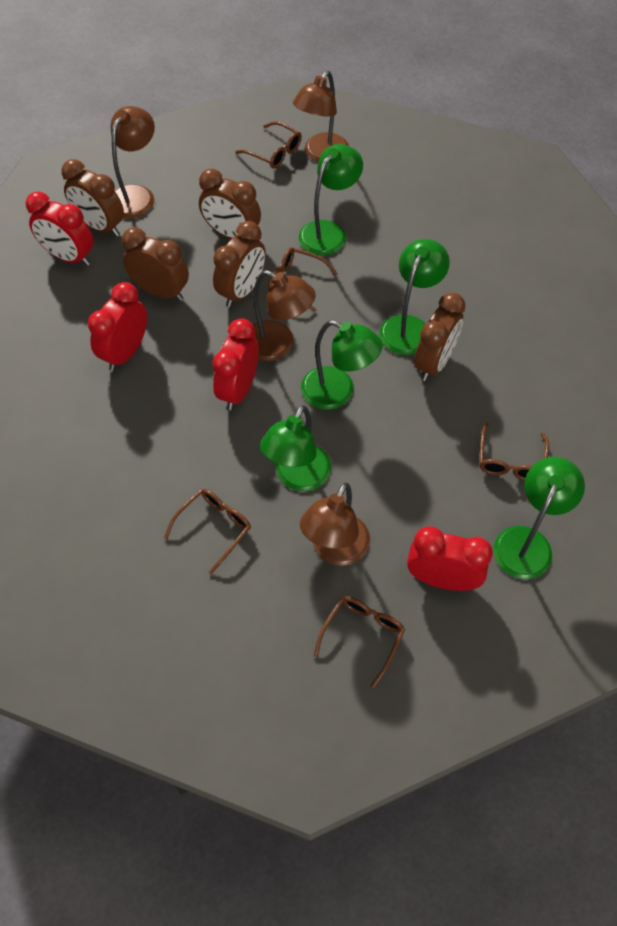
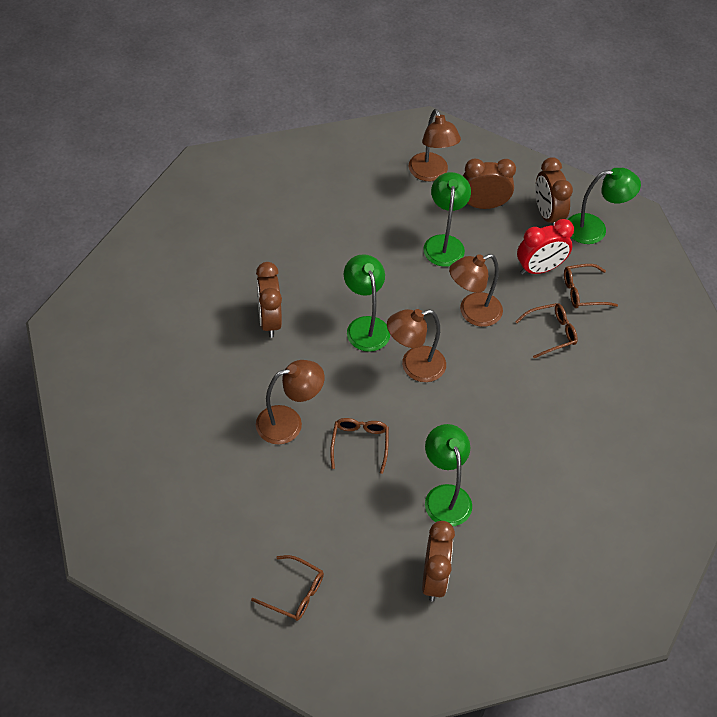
brown clock: 5 -> 4
brown glasses: 5 -> 4
green lamp: 5 -> 4
red clock: 4 -> 1

